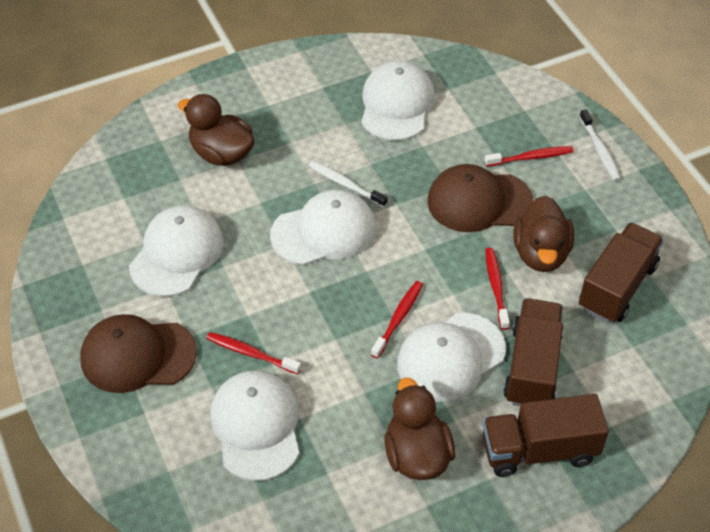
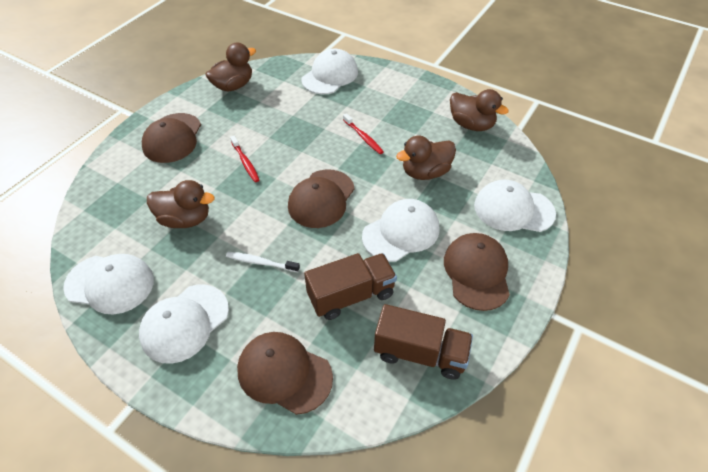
brown cap: 2 -> 4
brown duck: 3 -> 4
brown truck: 3 -> 2
red toothbrush: 4 -> 2
white toothbrush: 2 -> 1

